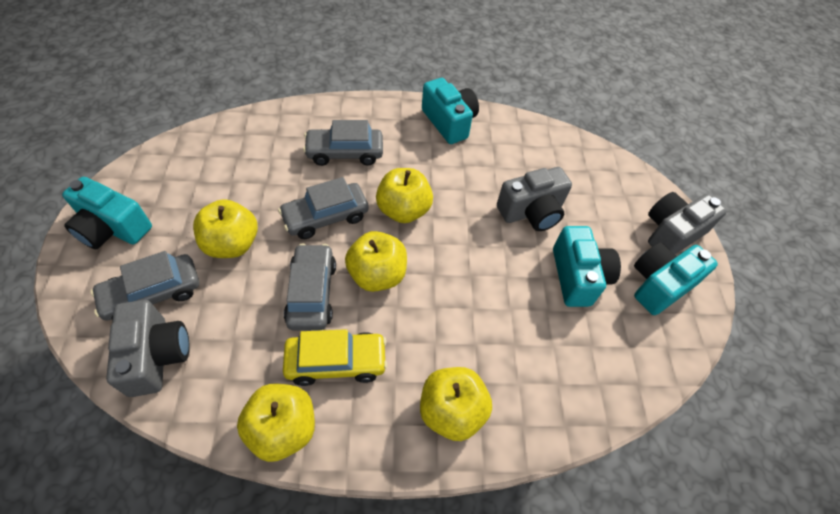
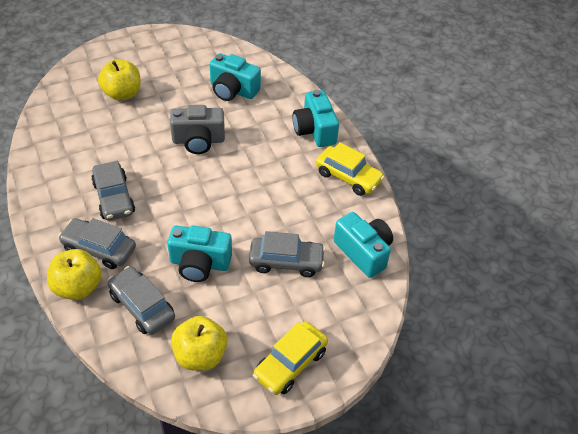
grey camera: 3 -> 1
yellow apple: 5 -> 3
yellow car: 1 -> 2

